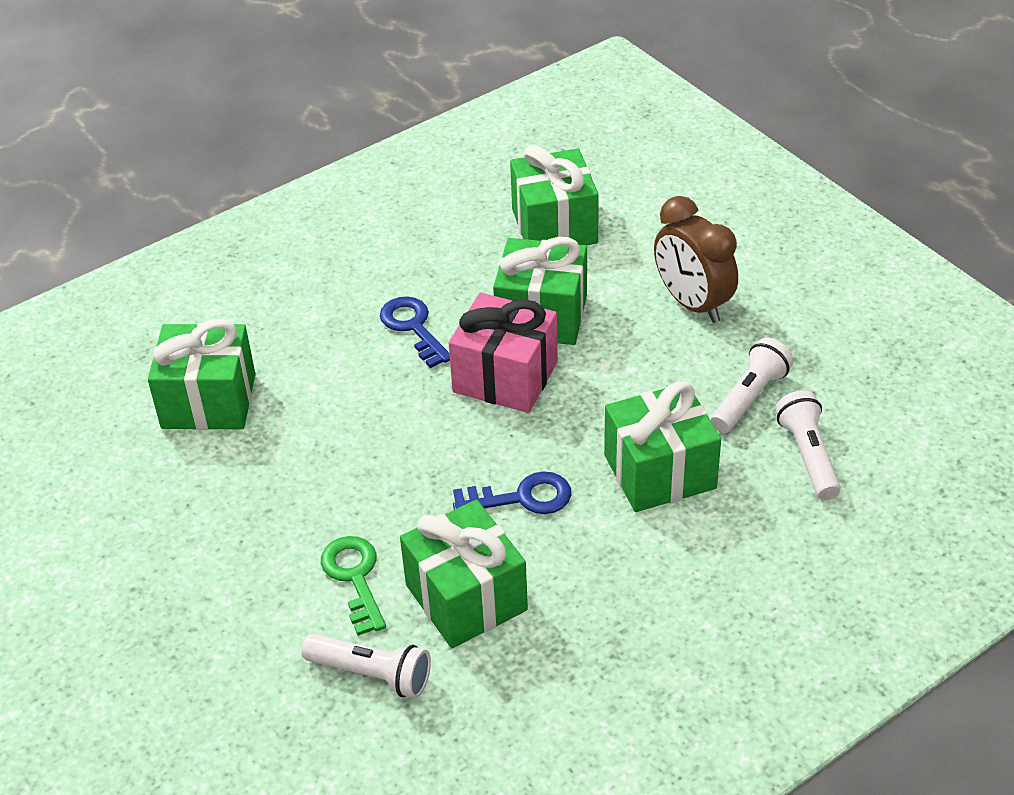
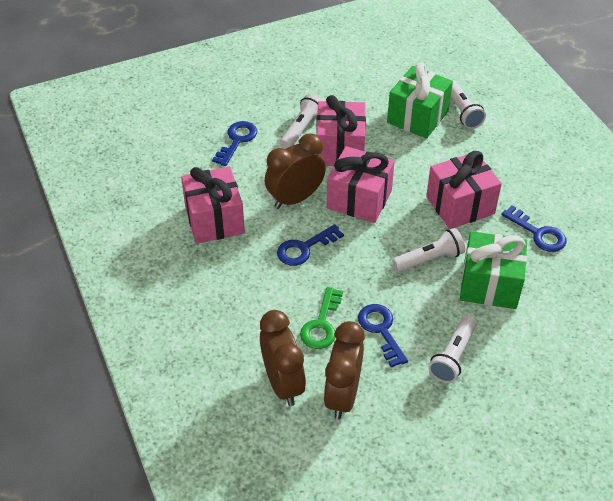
blue key: 2 -> 4
brown clock: 1 -> 3
green gift: 5 -> 2
pink gift: 1 -> 4
white flashlight: 3 -> 4

